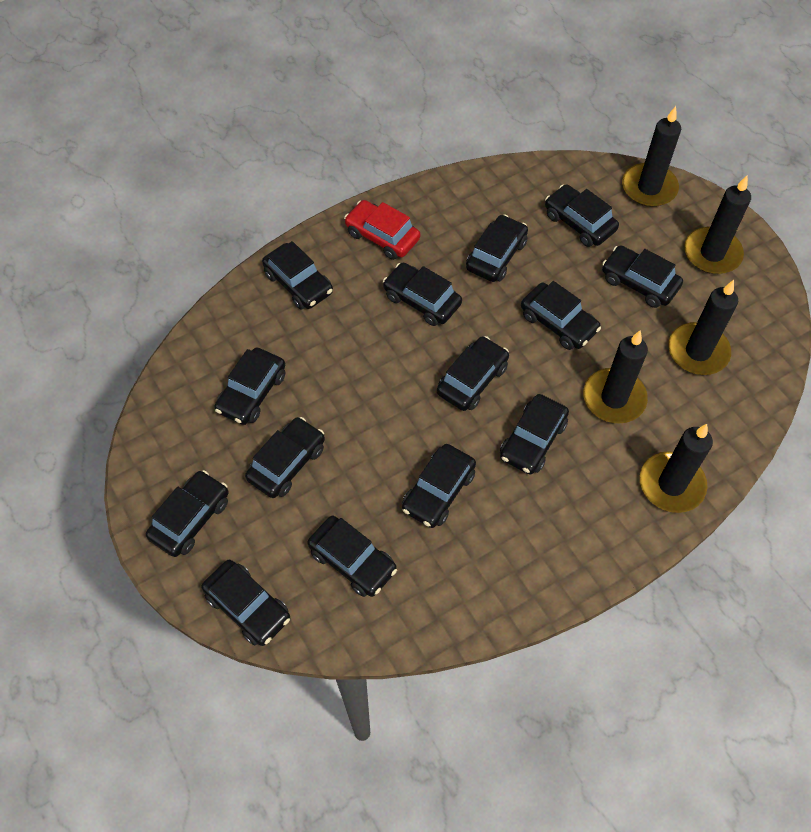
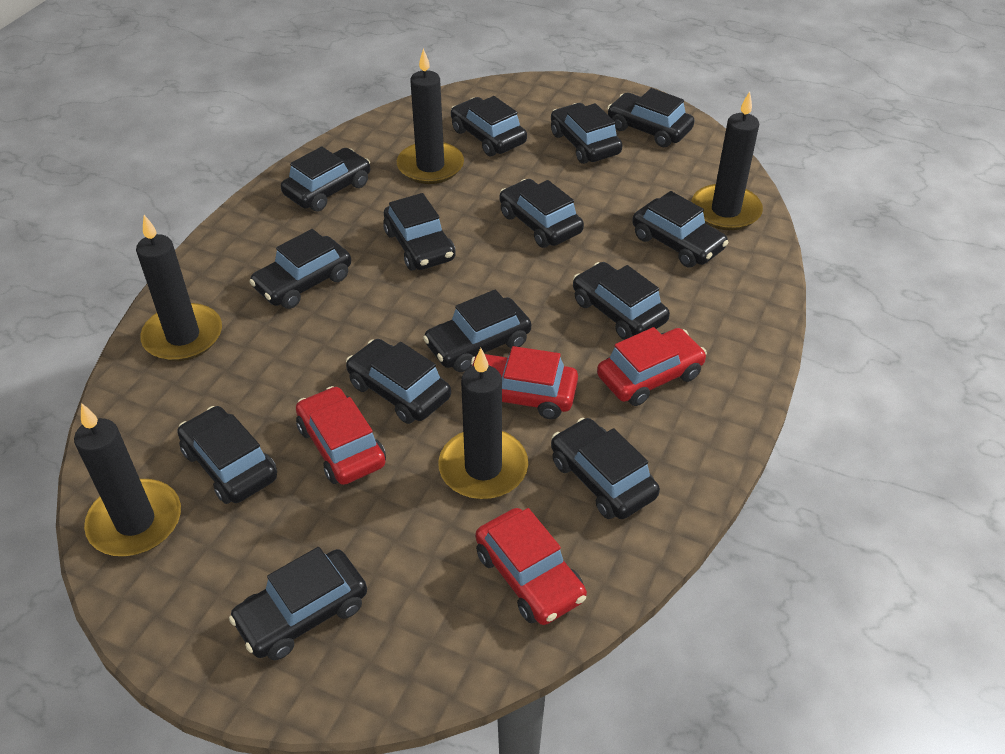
red car: 1 -> 4

